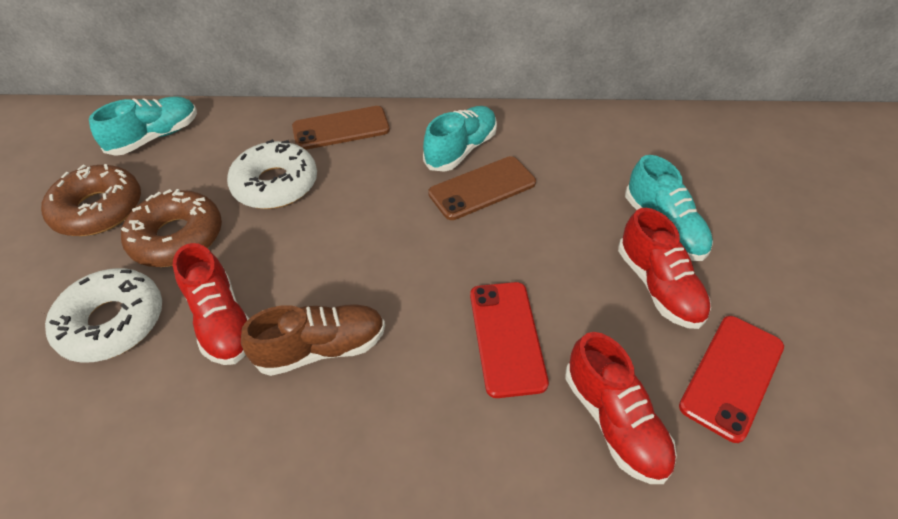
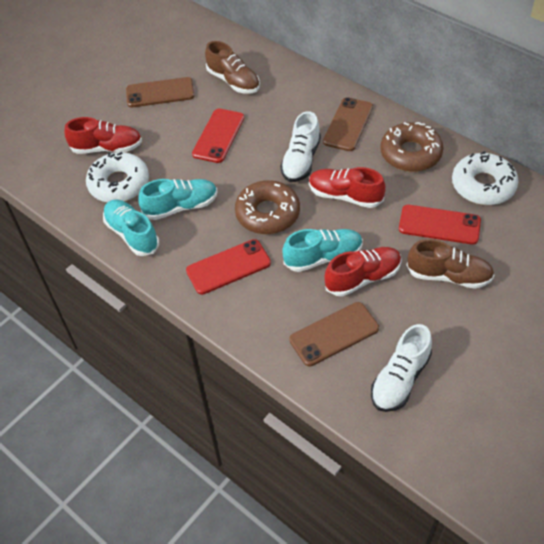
brown phone: 2 -> 3
brown shoe: 1 -> 2
red phone: 2 -> 3
white shoe: 0 -> 2

